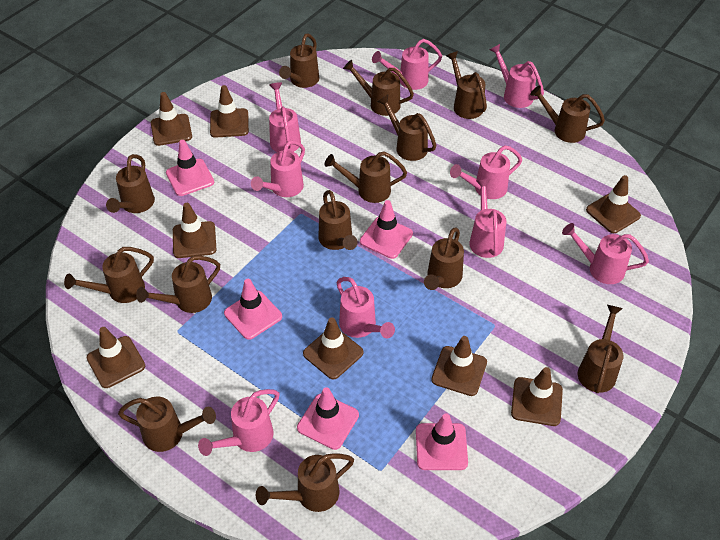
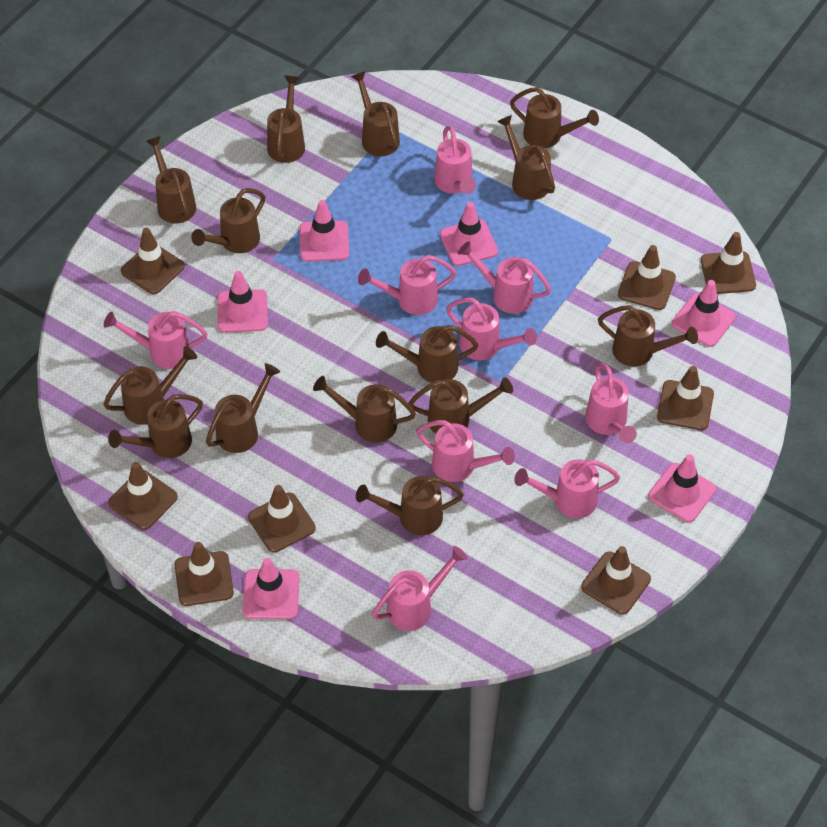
pink traffic cone: 5 -> 6

